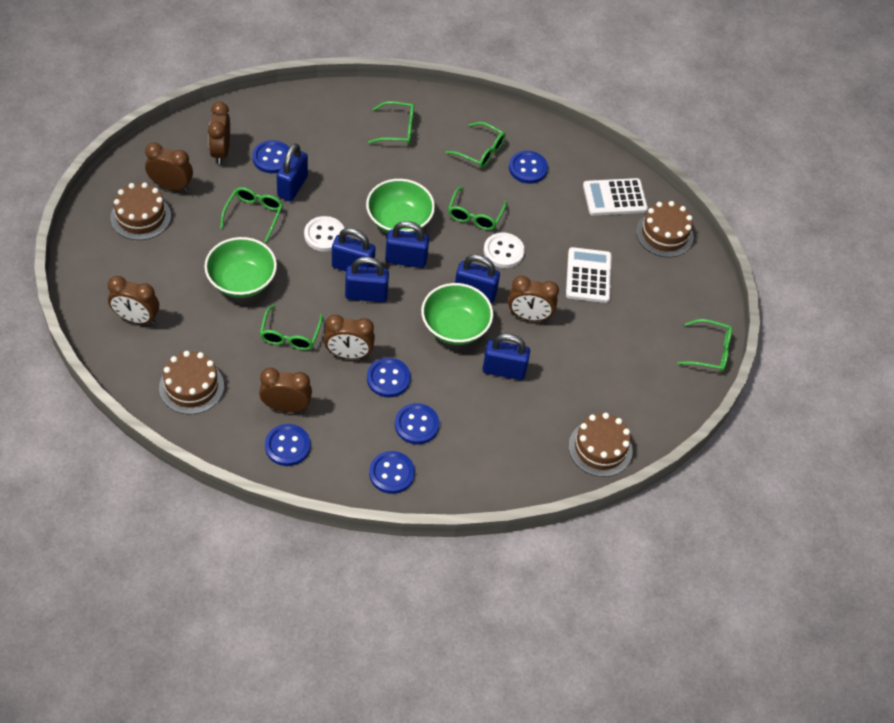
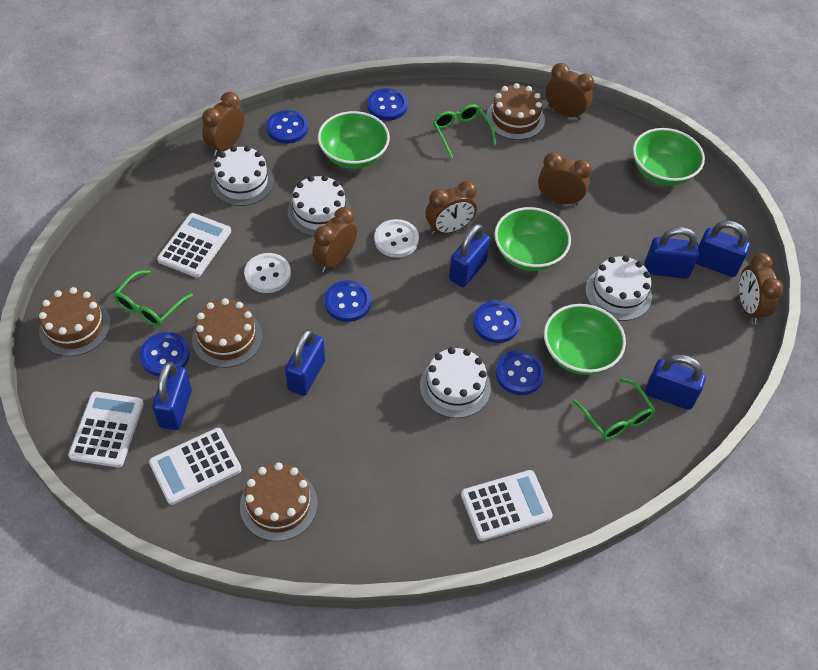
green bowl: 3 -> 4
green glasses: 6 -> 3
white cake: 0 -> 4
white calculator: 2 -> 4

